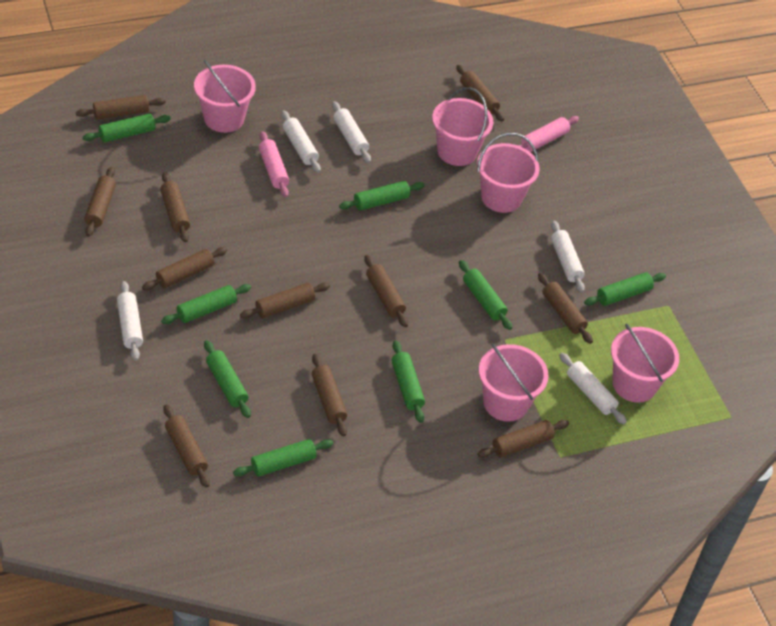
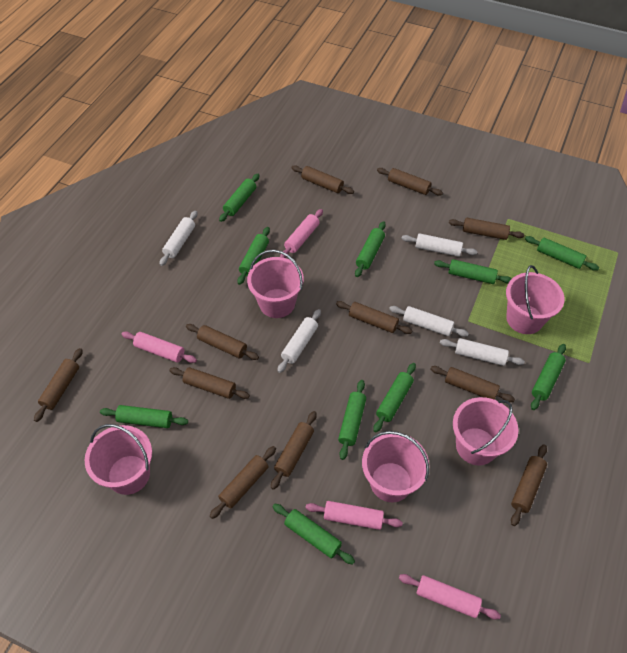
green rolling pin: 8 -> 10
pink rolling pin: 2 -> 4

